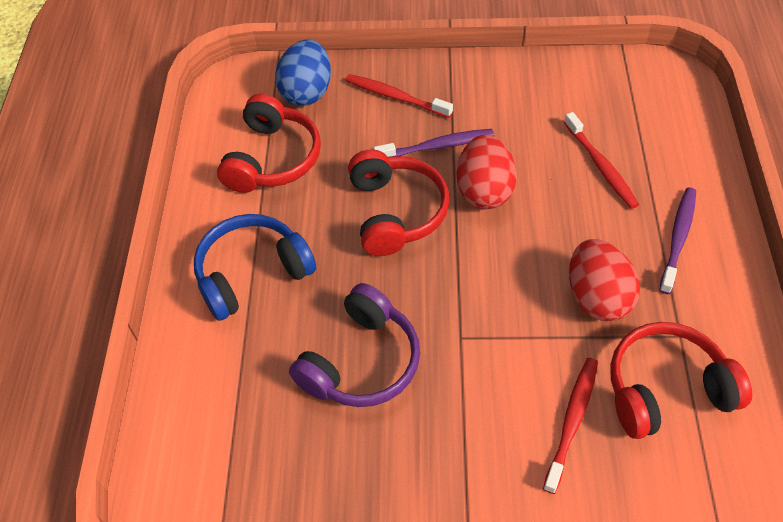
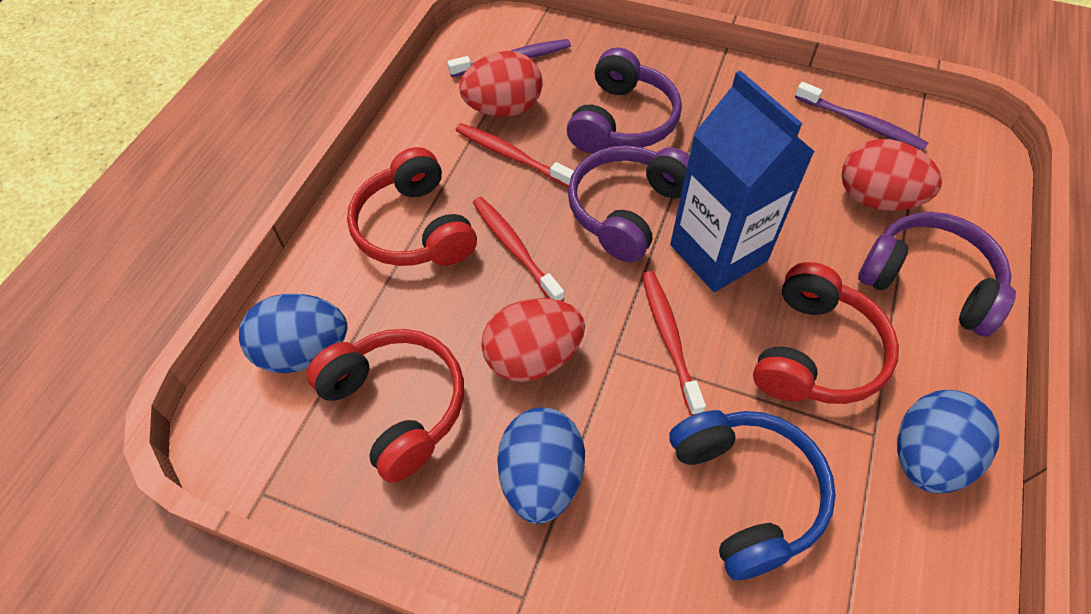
blue carton: 0 -> 1
blue egg: 1 -> 3
purple headphones: 1 -> 3
red egg: 2 -> 3

